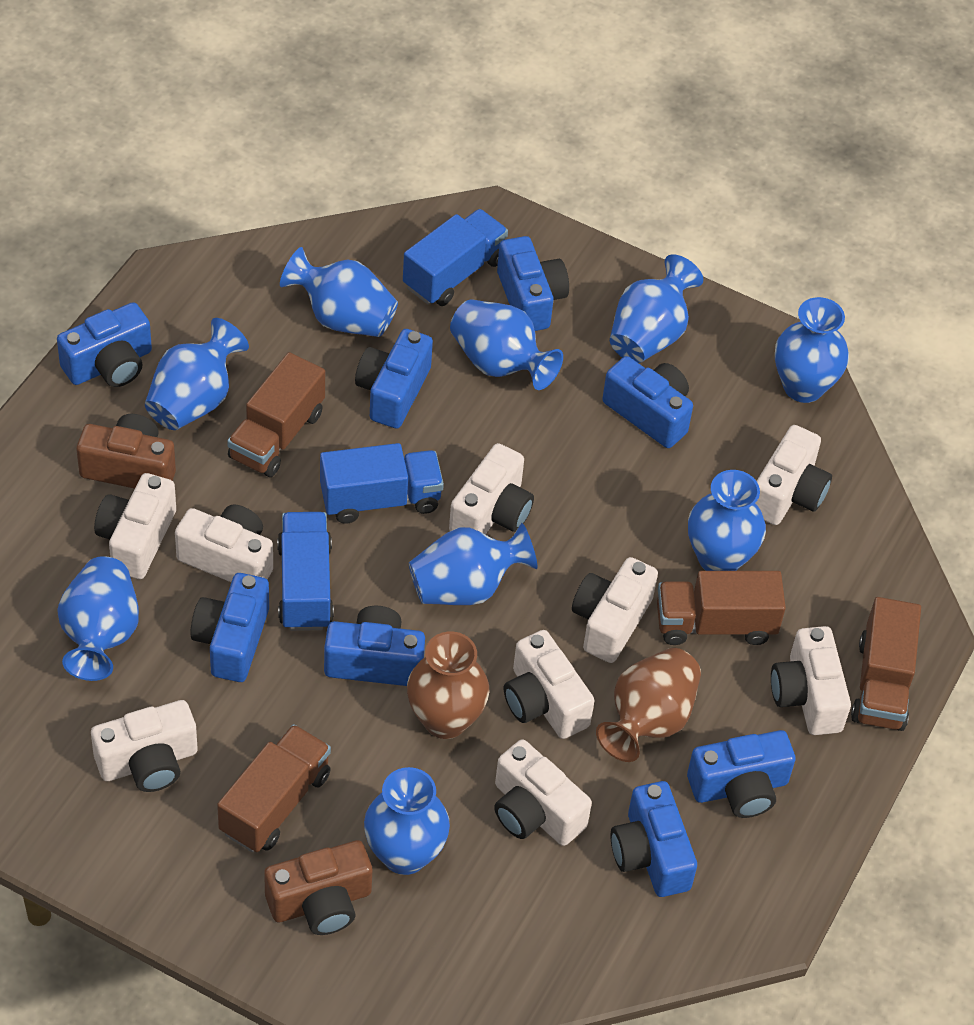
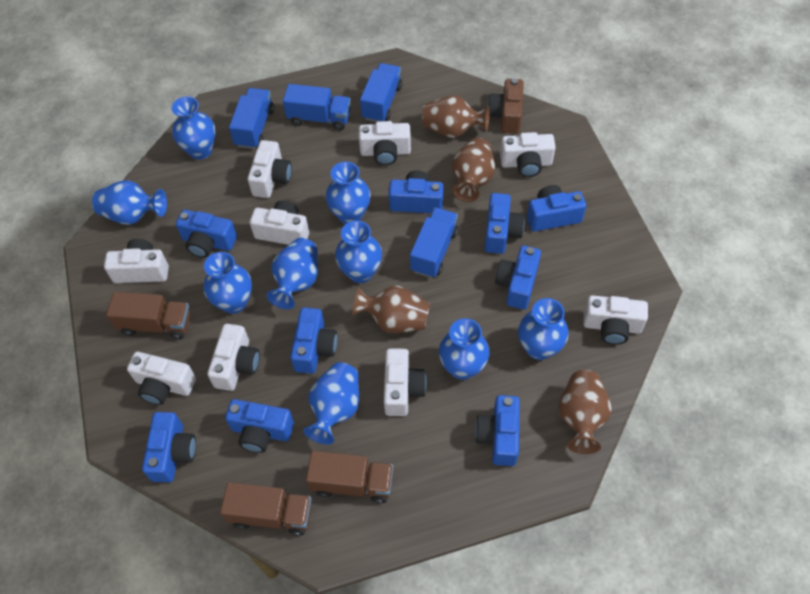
blue camera: 8 -> 9
blue truck: 3 -> 4
brown camera: 2 -> 1
brown truck: 4 -> 3
brown vase: 2 -> 4

